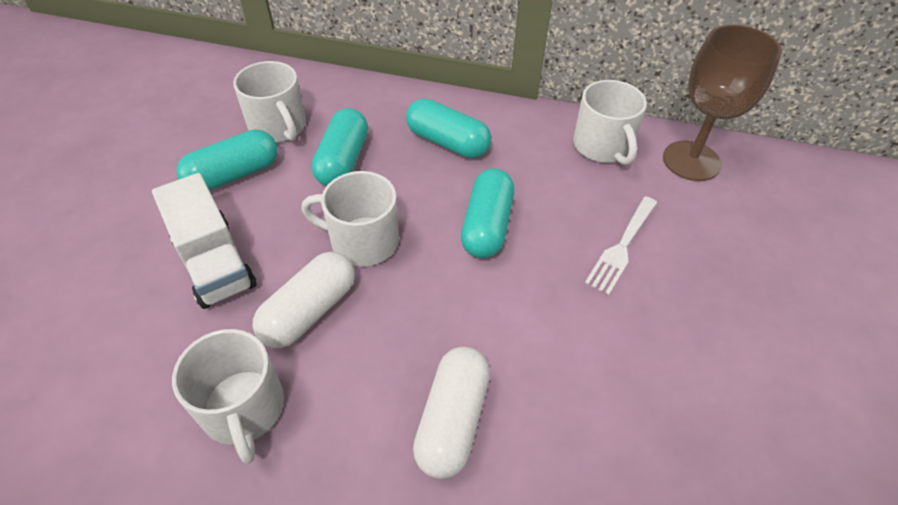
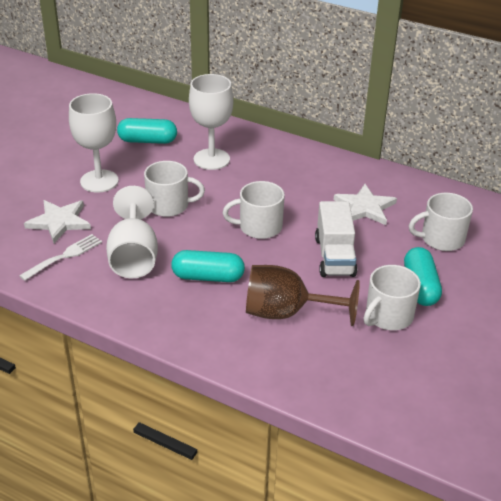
turquoise capsule: 4 -> 3
white capsule: 2 -> 0
white goblet: 0 -> 3
white star: 0 -> 2

